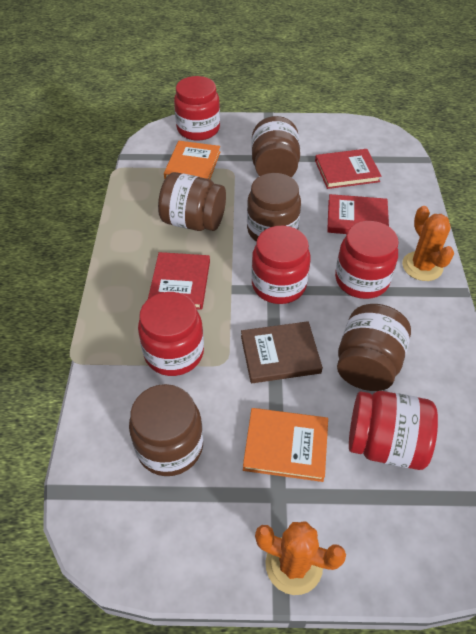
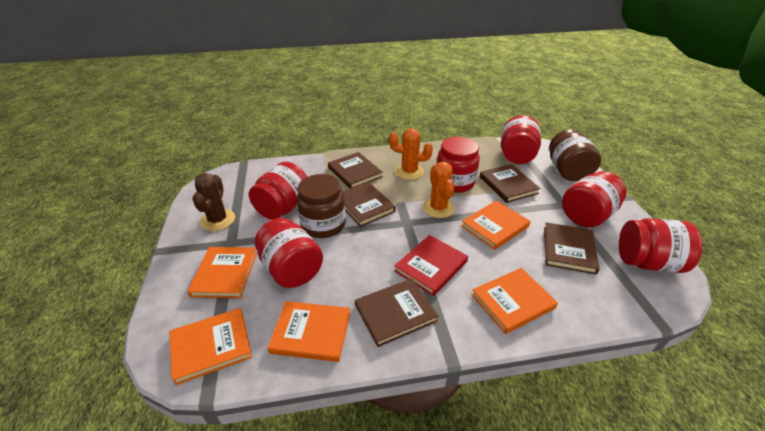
brown book: 1 -> 5
brown cactus: 0 -> 1
brown jar: 5 -> 2
orange book: 2 -> 5
red book: 3 -> 1
red jar: 5 -> 6

